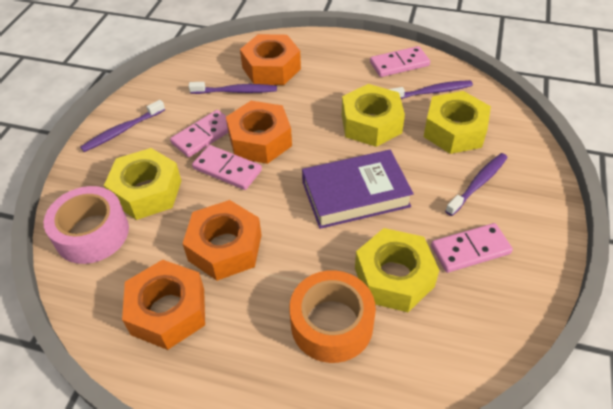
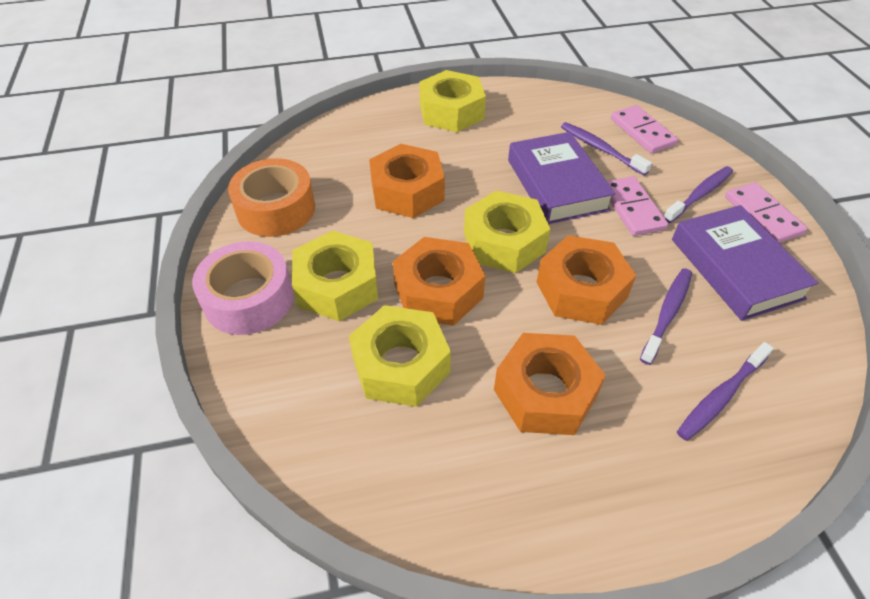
pink domino: 4 -> 3
purple book: 1 -> 2

